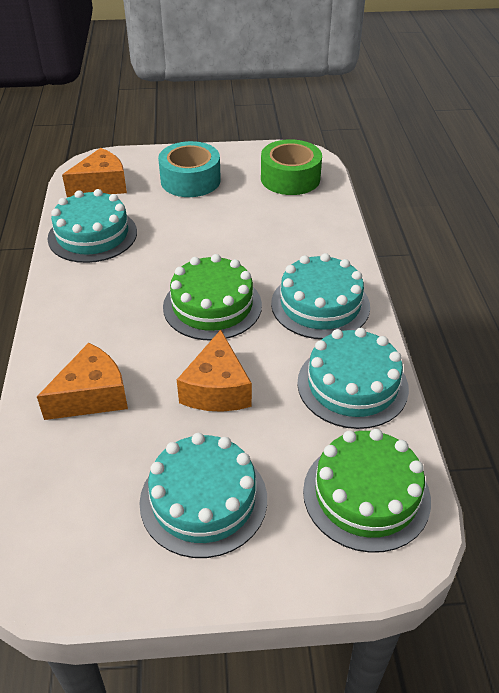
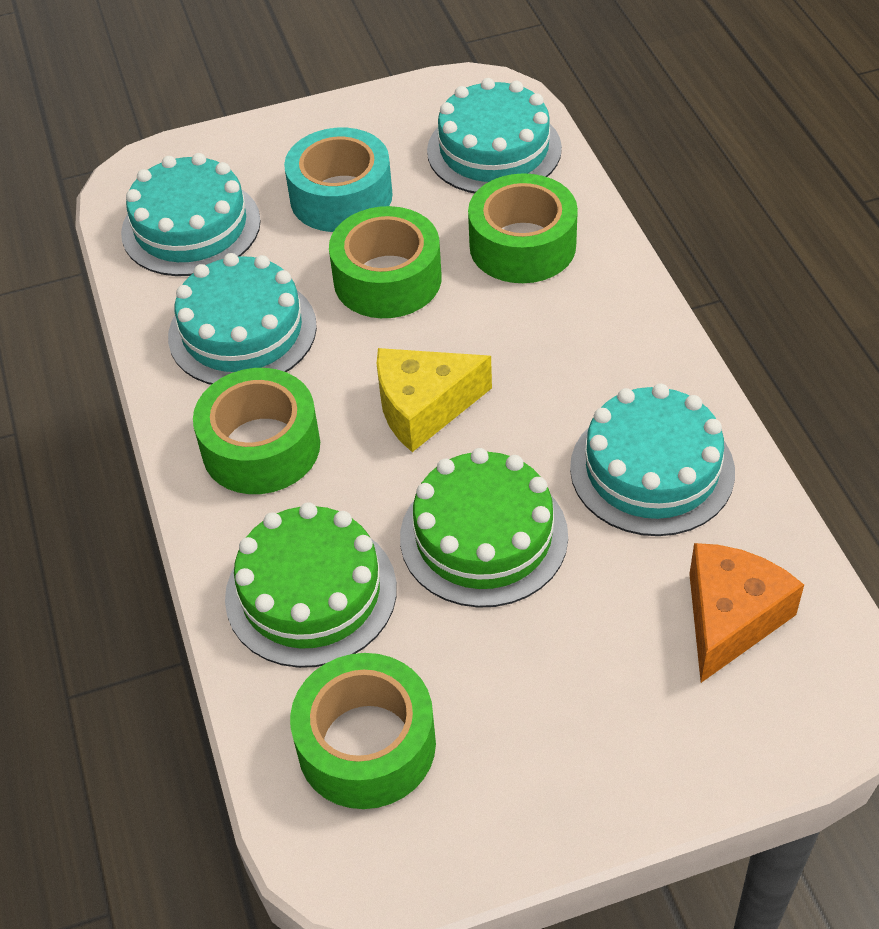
green tape: 1 -> 4
orange cheese: 3 -> 1
yellow cheese: 0 -> 1

